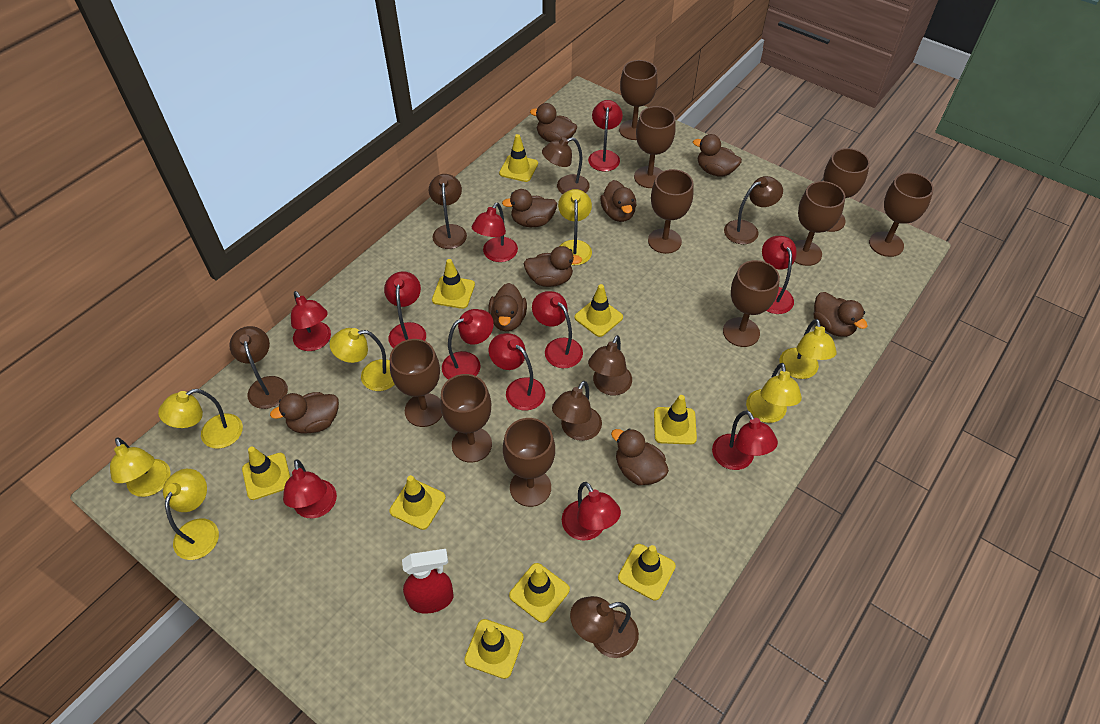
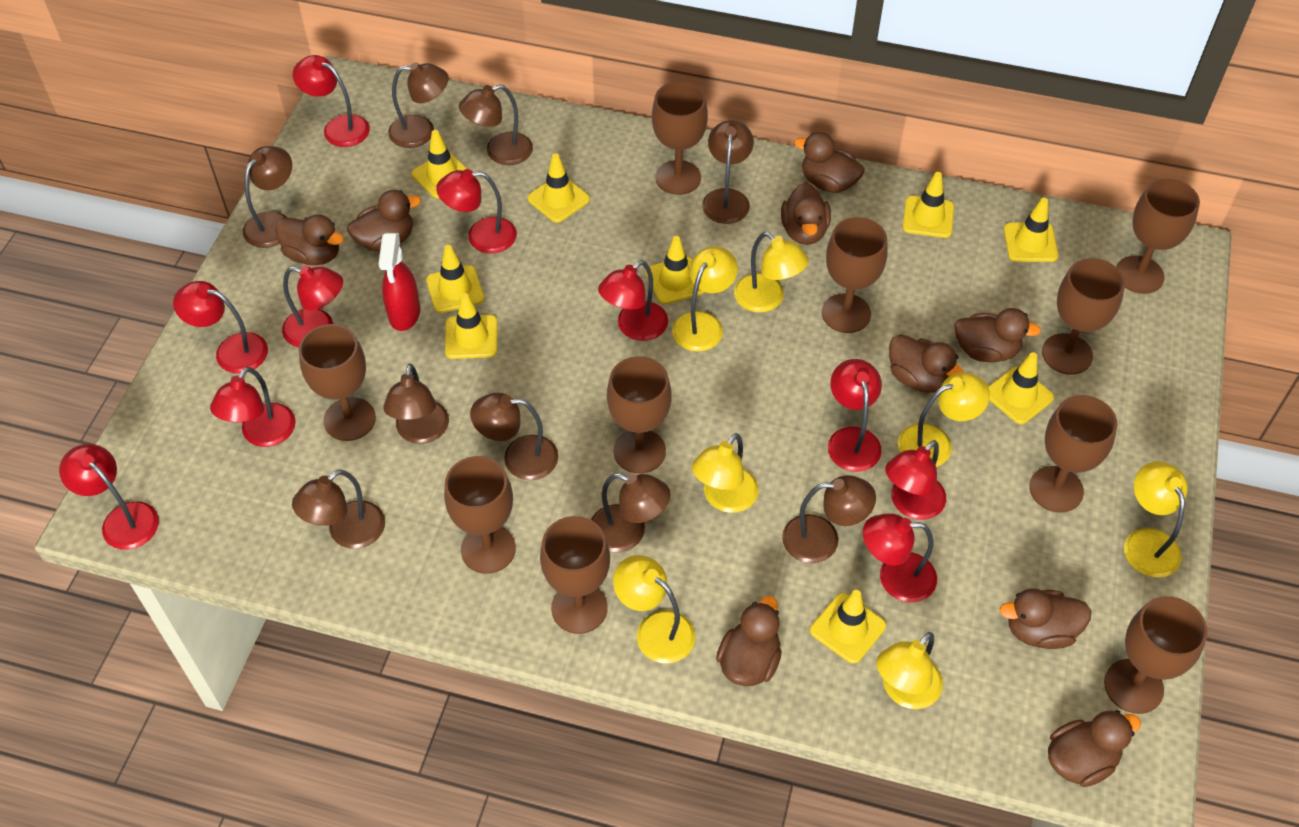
brown lamp: 7 -> 9
red lamp: 11 -> 10

